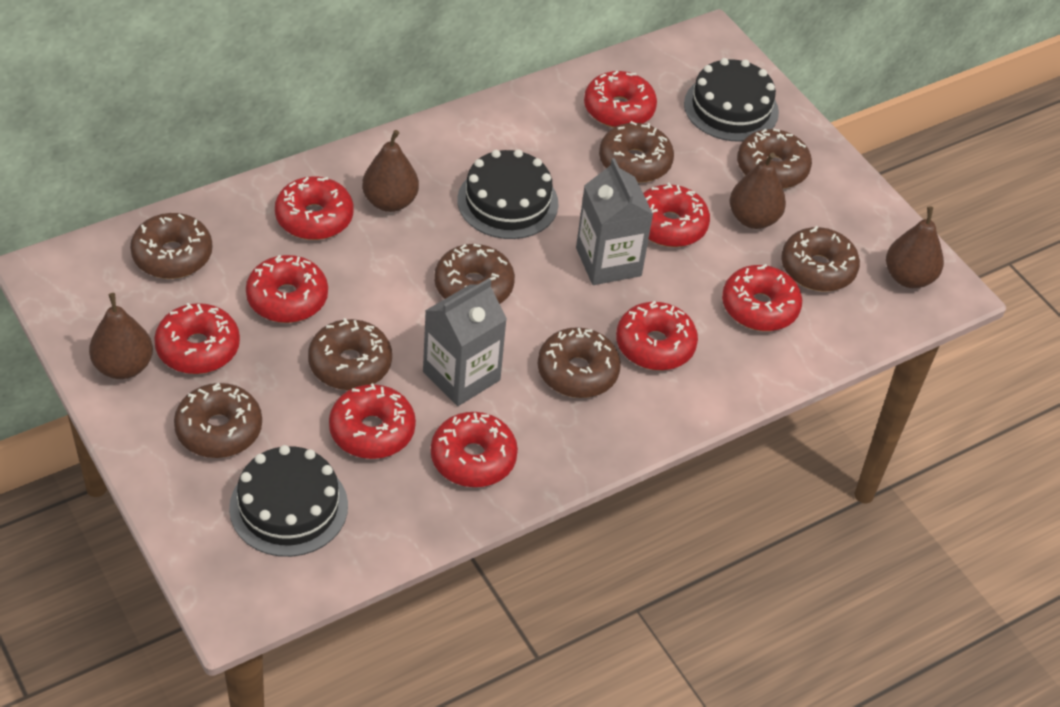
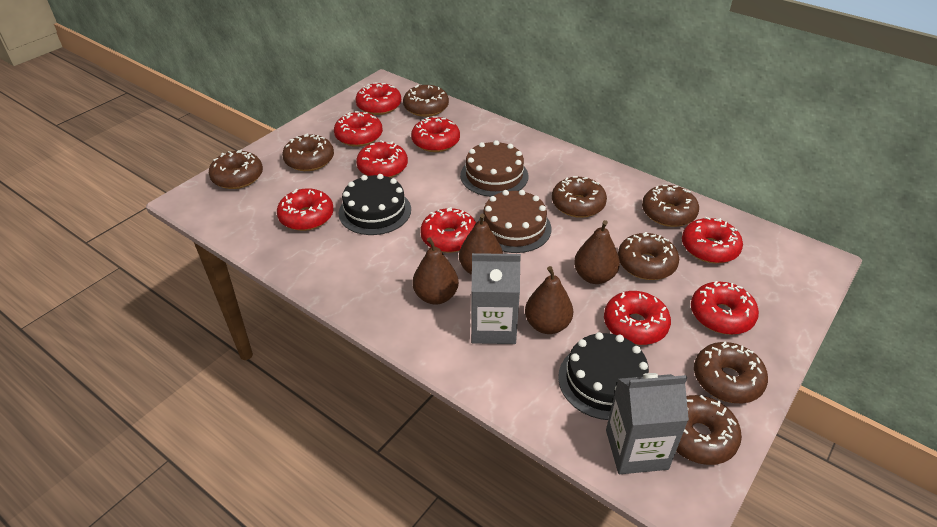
black cake: 3 -> 2
brown cake: 0 -> 2

